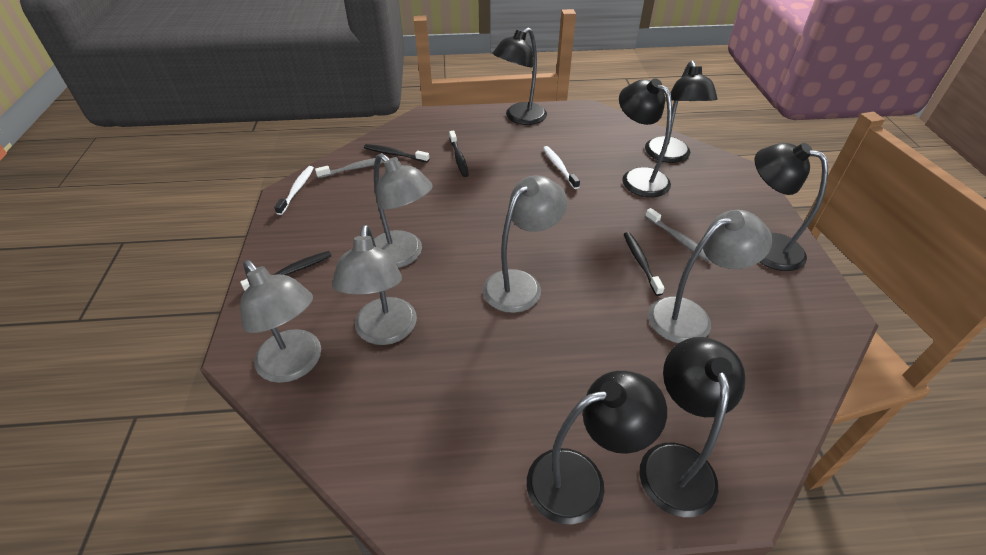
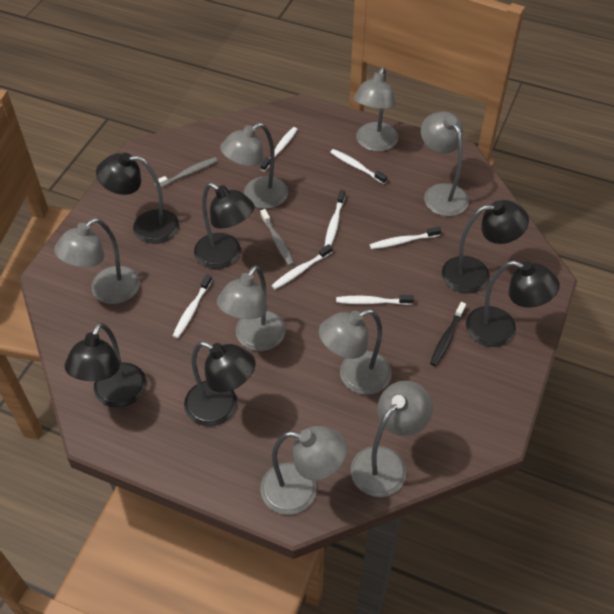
black toothbrush: 4 -> 1
grey lamp: 5 -> 8
white toothbrush: 2 -> 7

